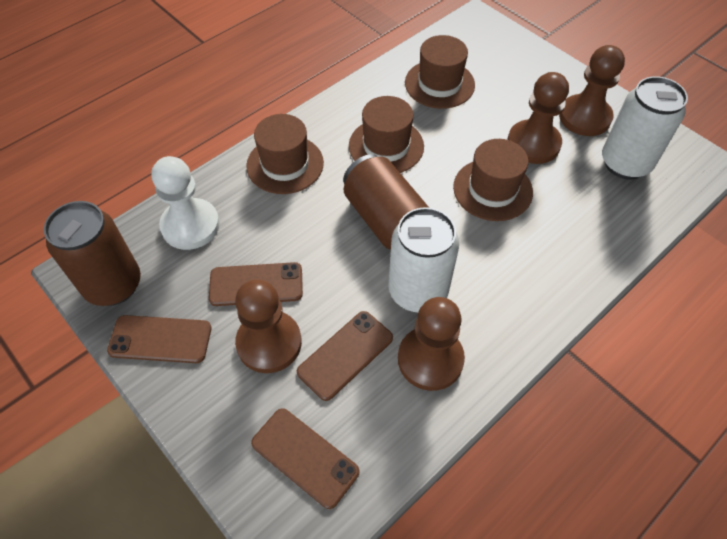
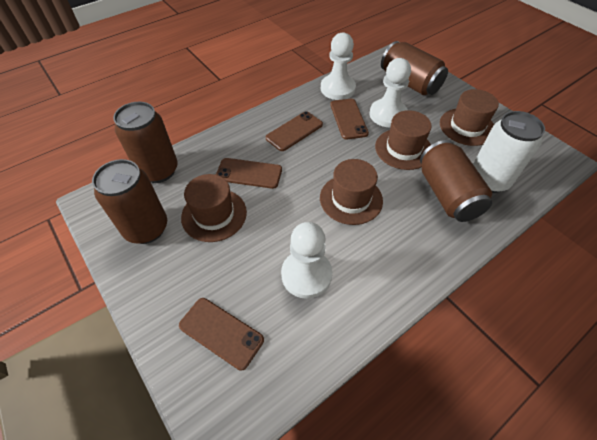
brown can: 2 -> 4
brown pawn: 4 -> 0
white can: 2 -> 1
white pawn: 1 -> 3

